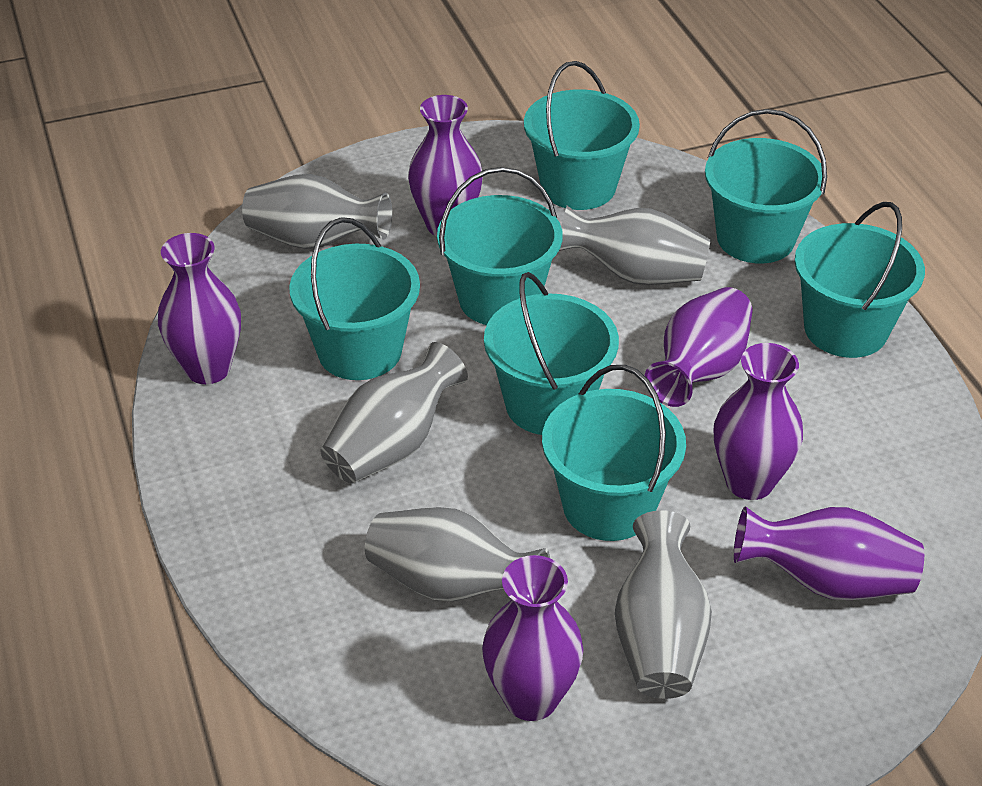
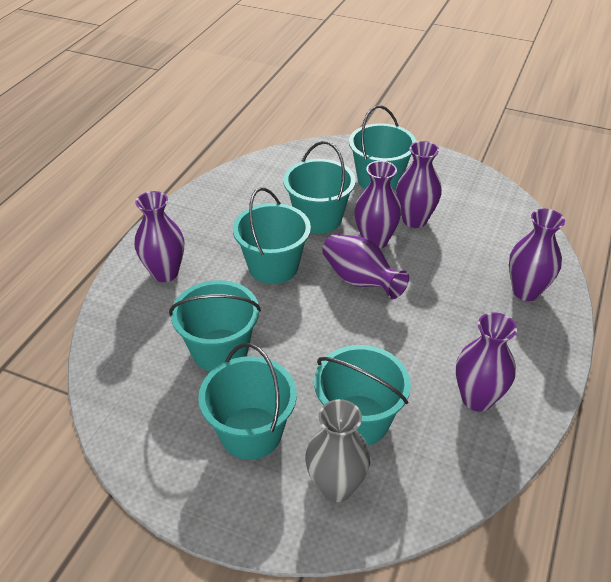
grey vase: 5 -> 1
turquoise bucket: 7 -> 6

